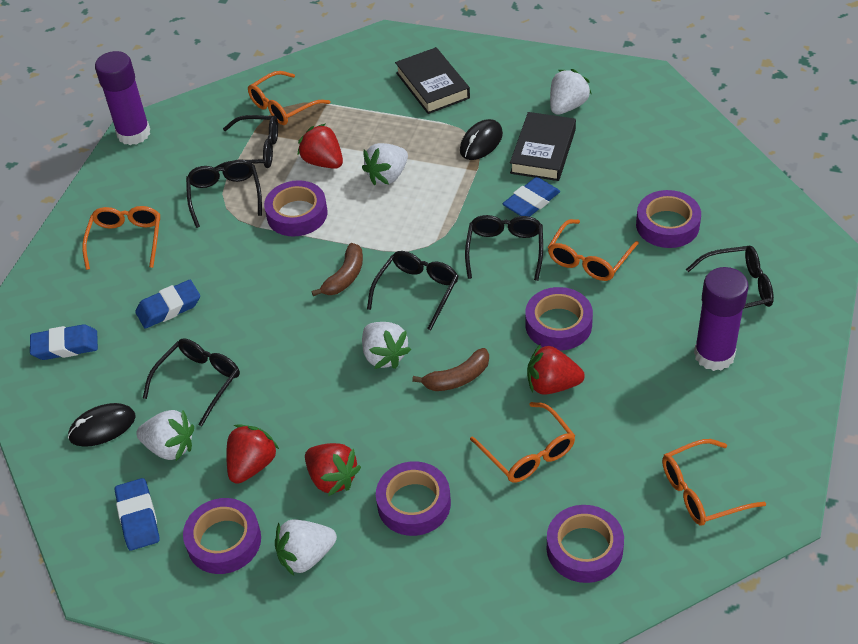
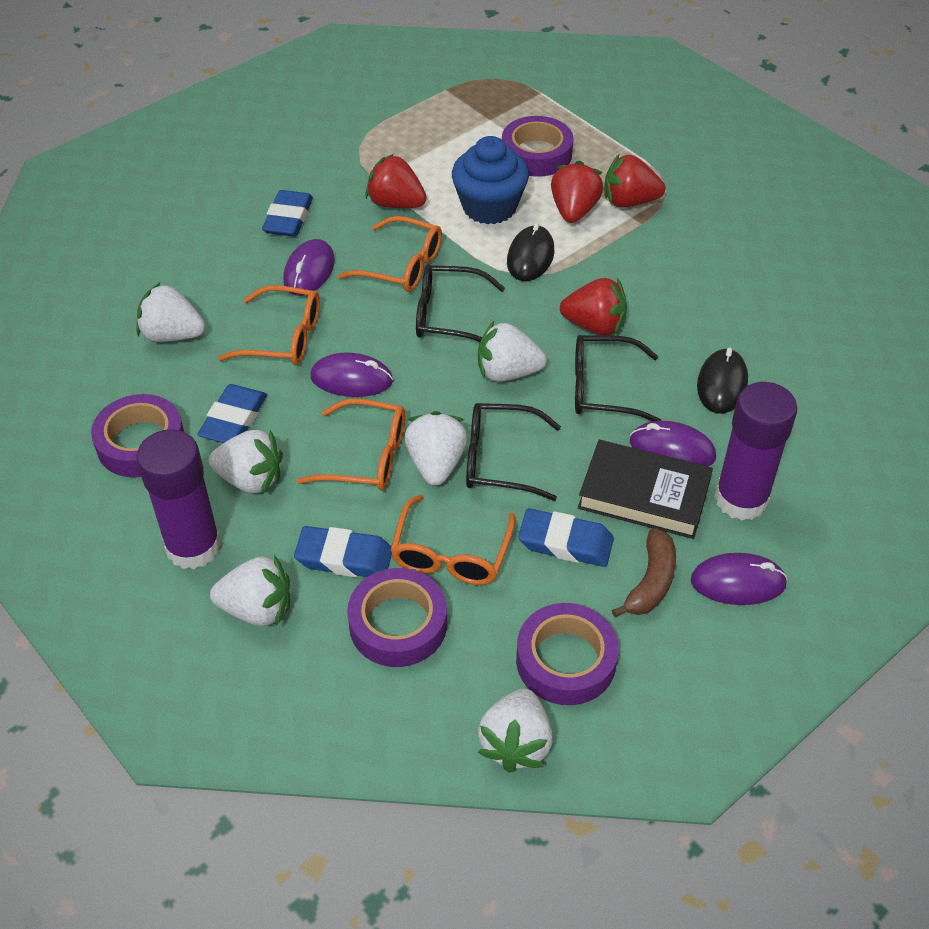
black book: 2 -> 1
black glasses: 6 -> 3
blue cupcake: 0 -> 1
brown banana: 2 -> 1
orange glasses: 5 -> 4
purple mouse: 0 -> 4
purple tape: 6 -> 4
white strawberry: 5 -> 6

